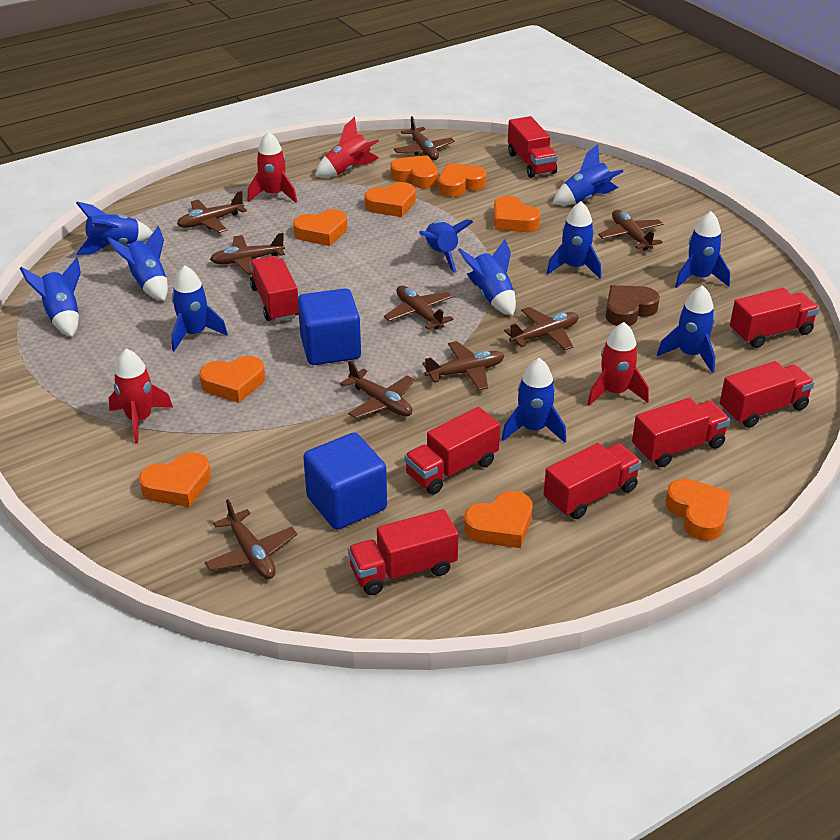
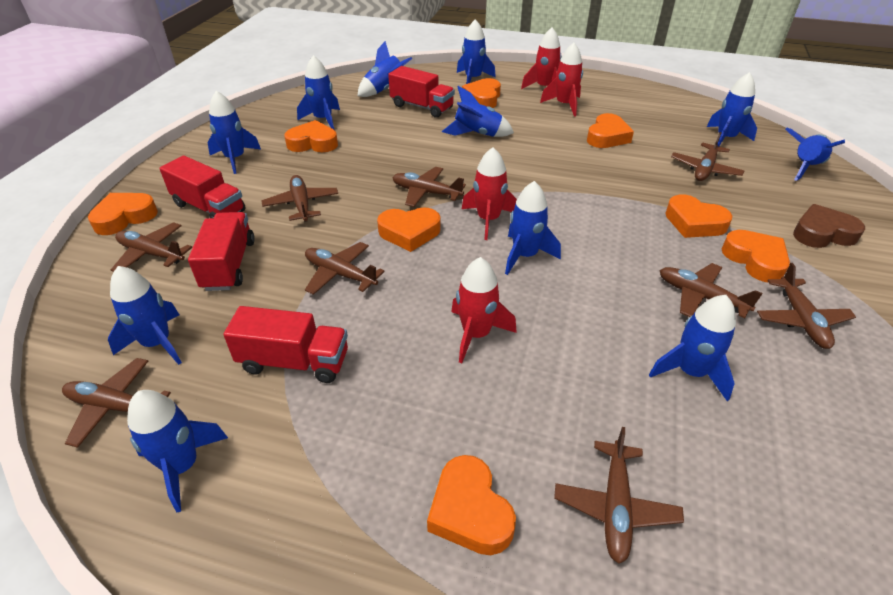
blue cube: 2 -> 0
orange heart: 9 -> 8
red truck: 8 -> 4

